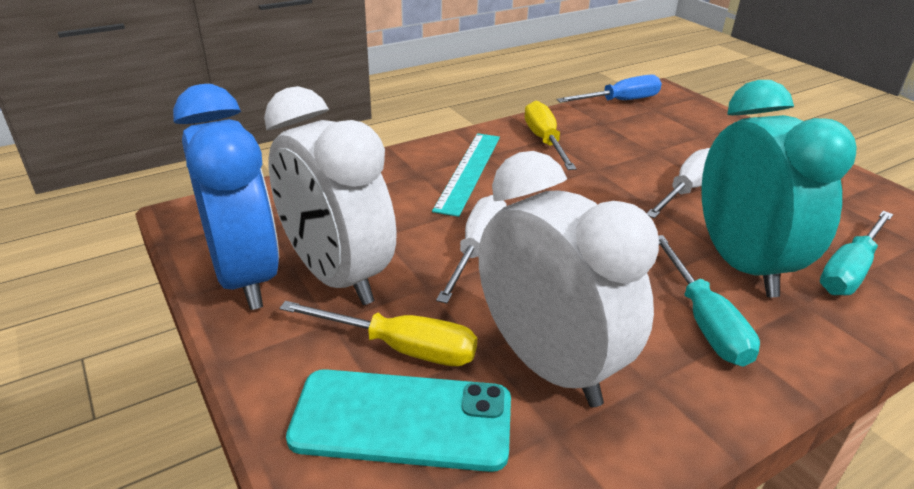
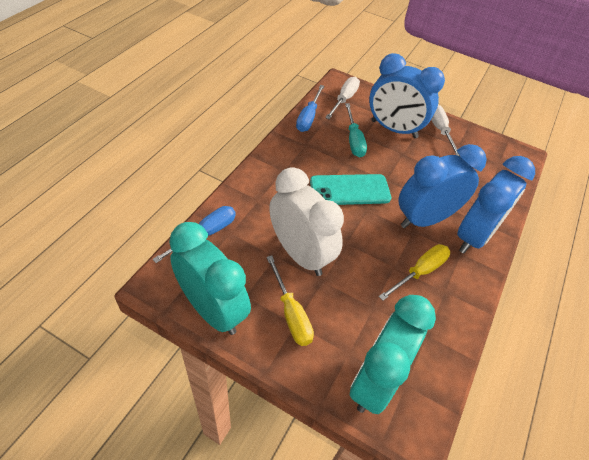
blue clock: 1 -> 3
blue screwdriver: 1 -> 2
turquoise clock: 1 -> 2
turquoise ruler: 1 -> 0
turquoise screwdriver: 2 -> 1
white clock: 2 -> 1

